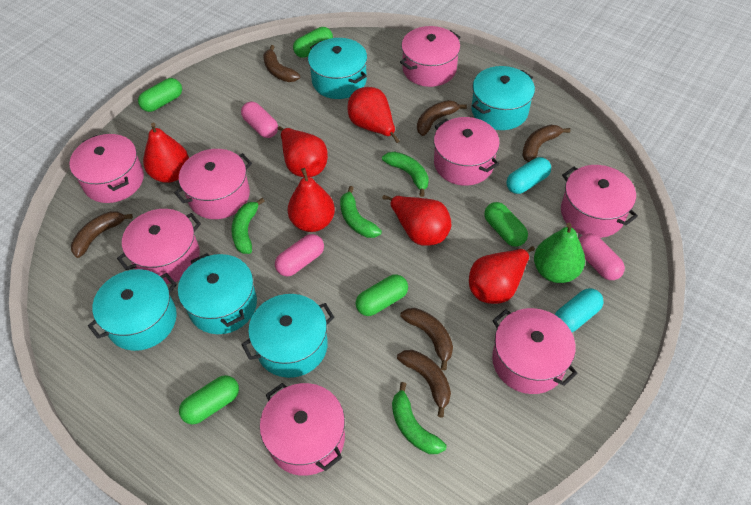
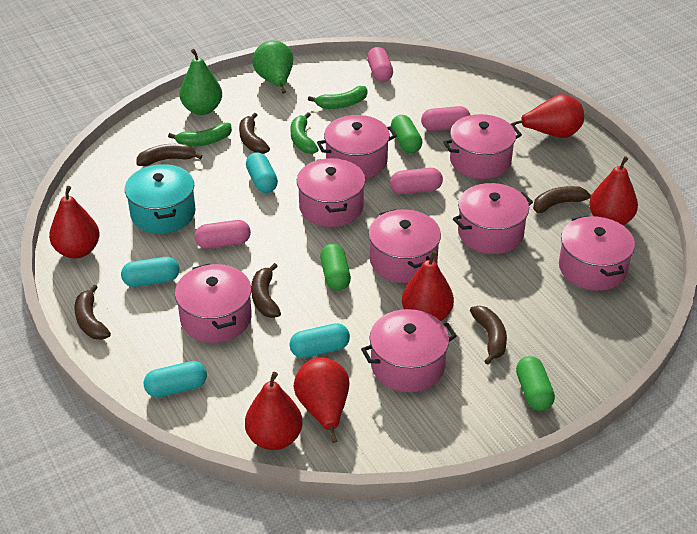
green banana: 4 -> 3
green capsule: 5 -> 3
green pear: 1 -> 2
pink capsule: 3 -> 4
turquoise capsule: 2 -> 4
turquoise pot: 5 -> 1

